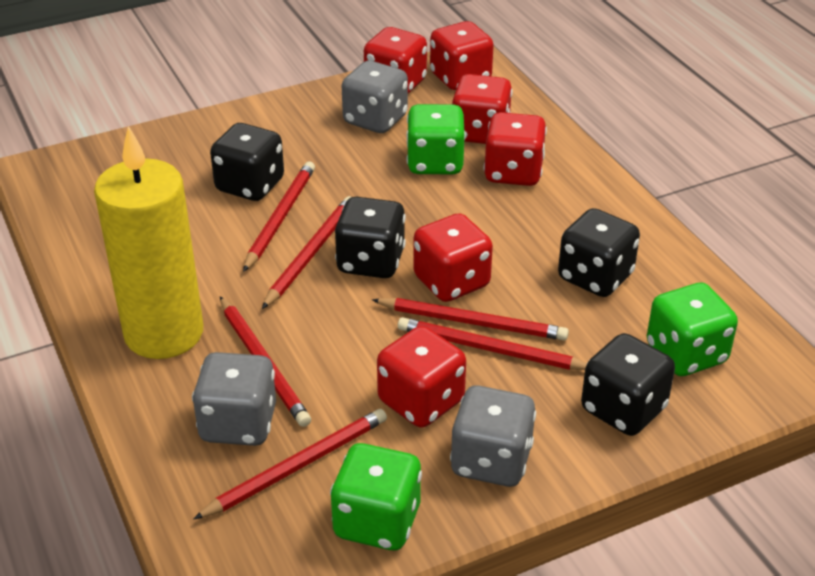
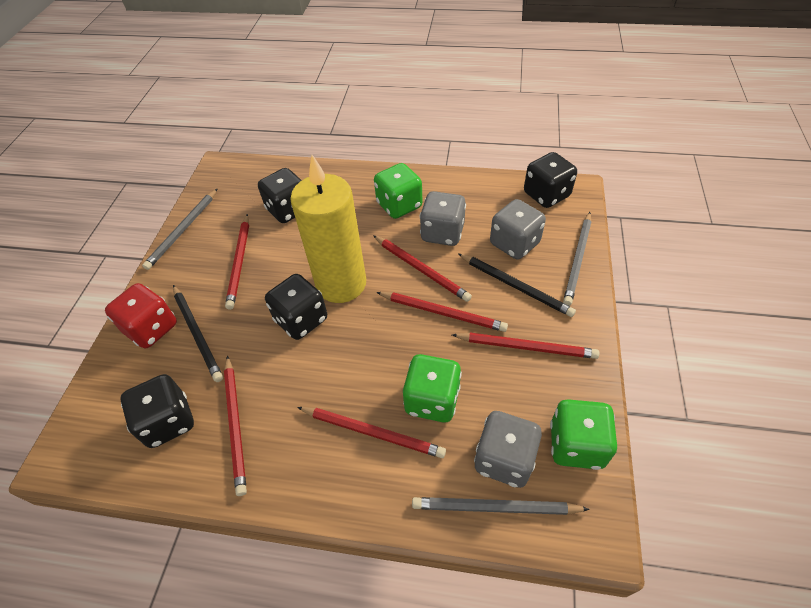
black pencil: 0 -> 2
grey pencil: 0 -> 3
red dice: 6 -> 1

